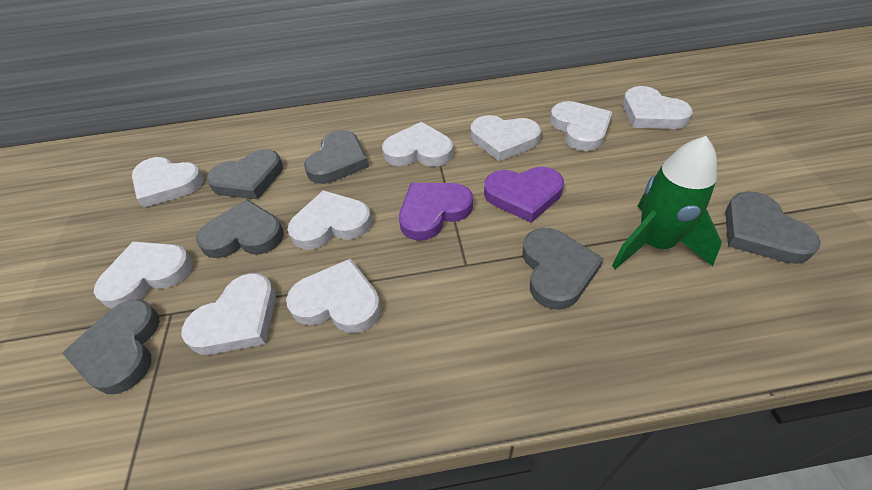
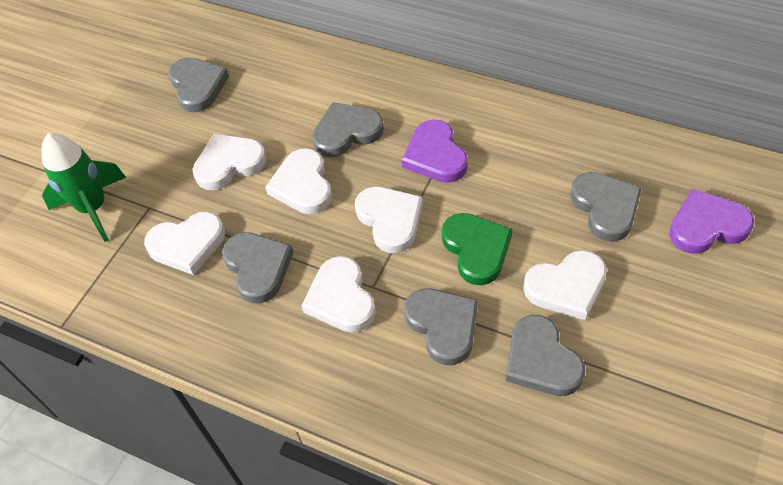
green heart: 0 -> 1
white heart: 9 -> 6

